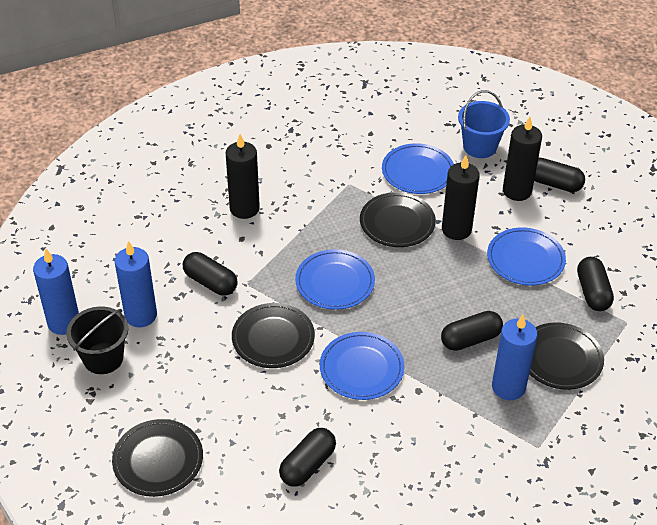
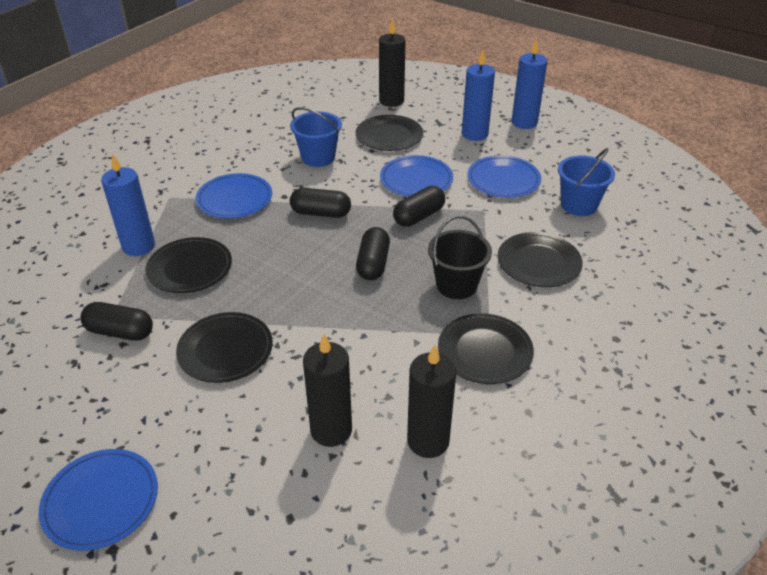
black capsule: 5 -> 4
black plate: 4 -> 5
blue bucket: 1 -> 2

